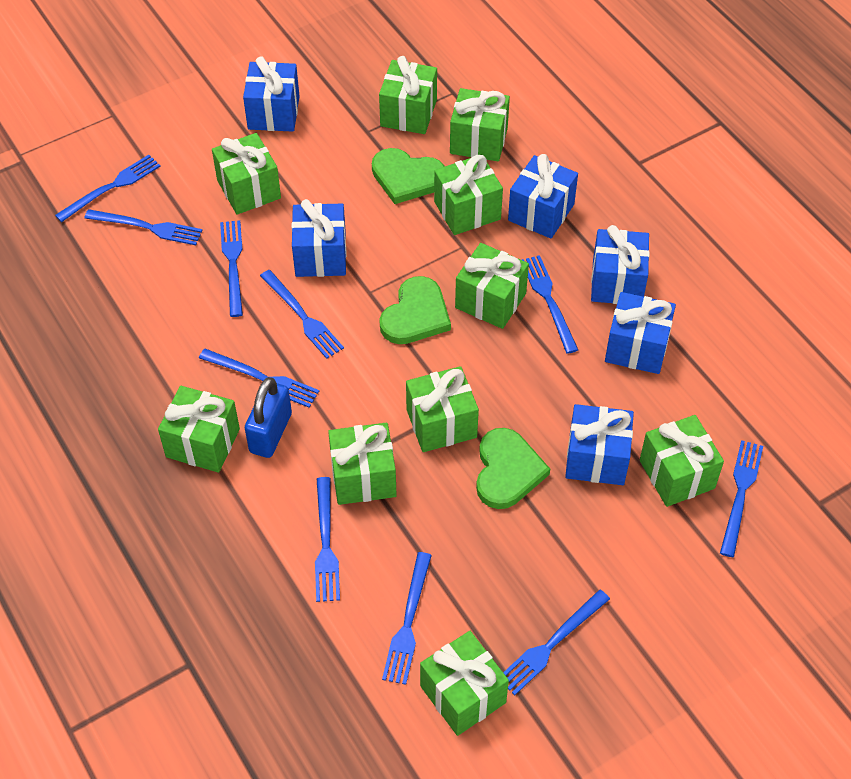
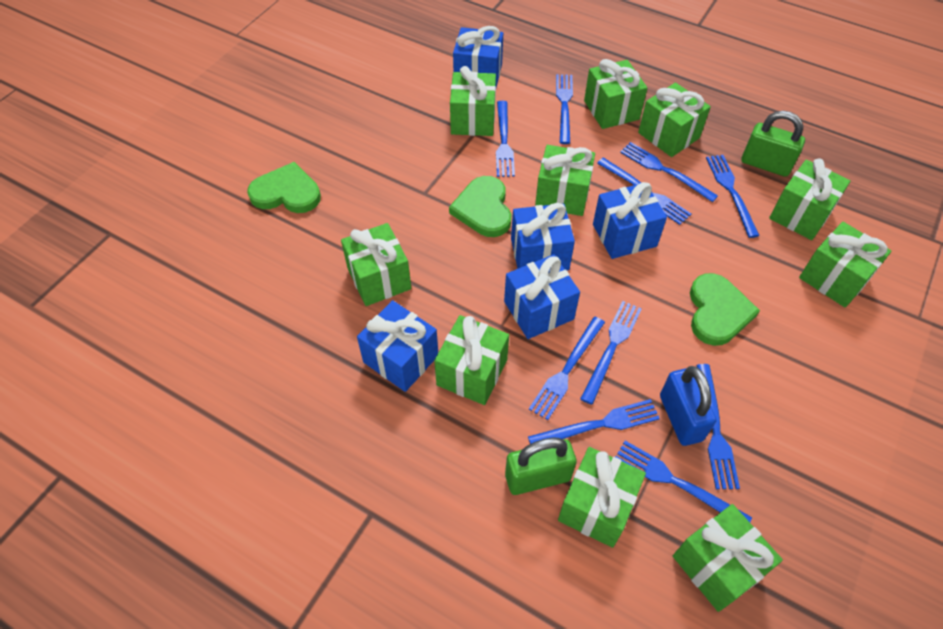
blue gift: 6 -> 5
green padlock: 0 -> 2

